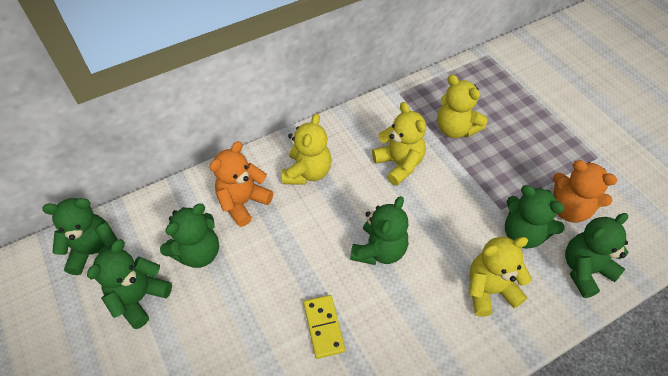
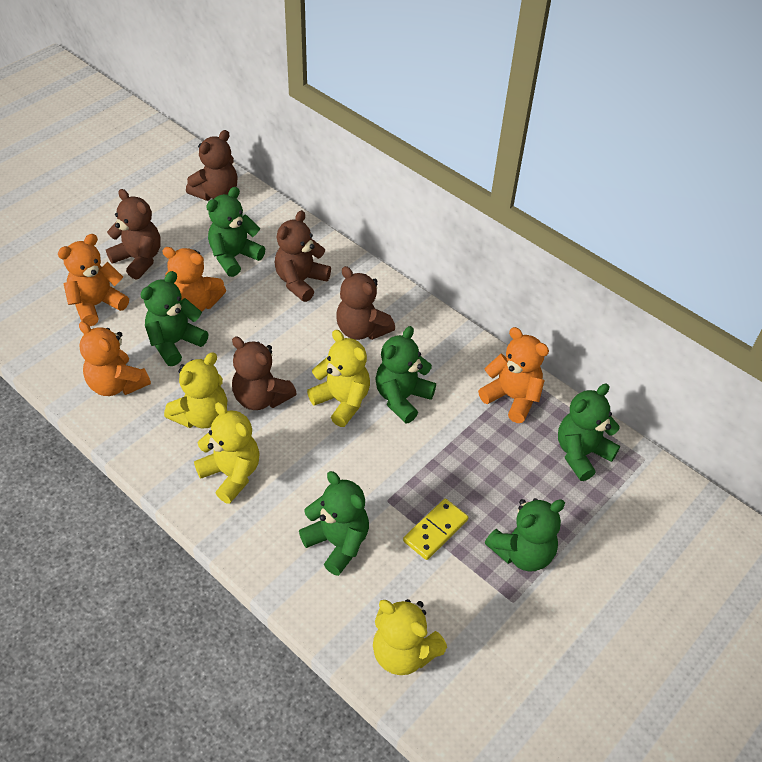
brown teddy bear: 0 -> 5
orange teddy bear: 2 -> 4

